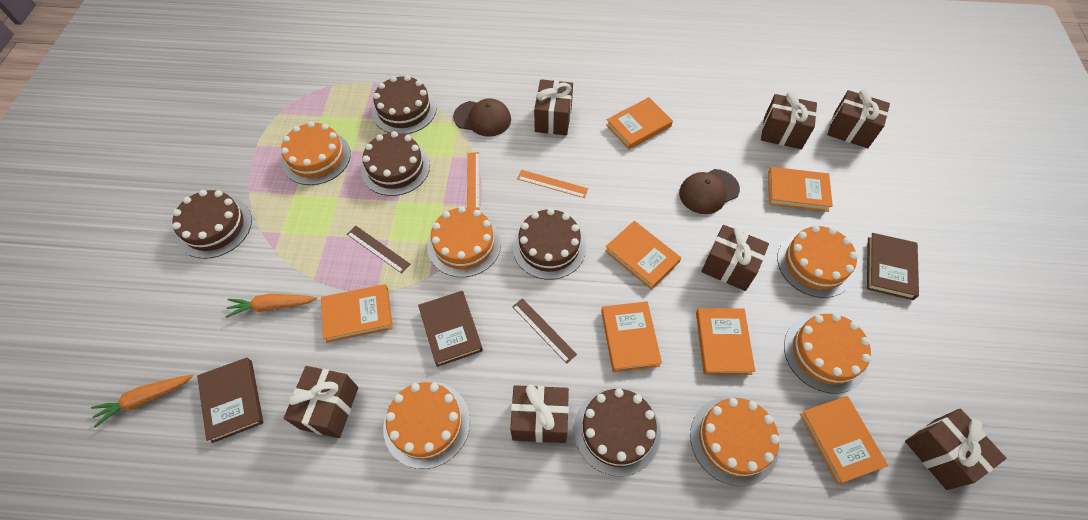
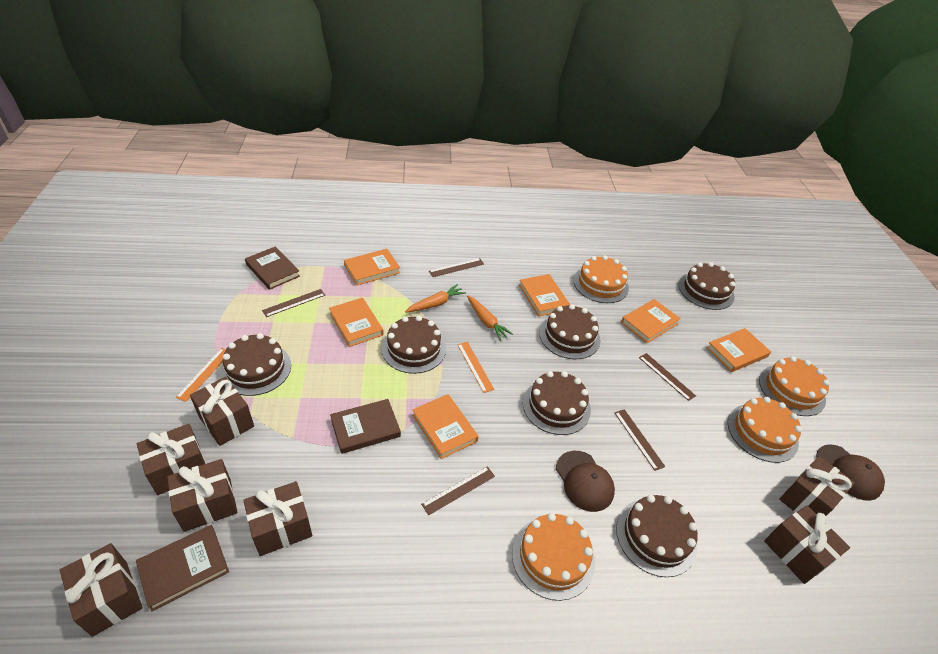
brown cake: 5 -> 6
brown ruler: 2 -> 5
orange book: 7 -> 6
orange cake: 6 -> 4

